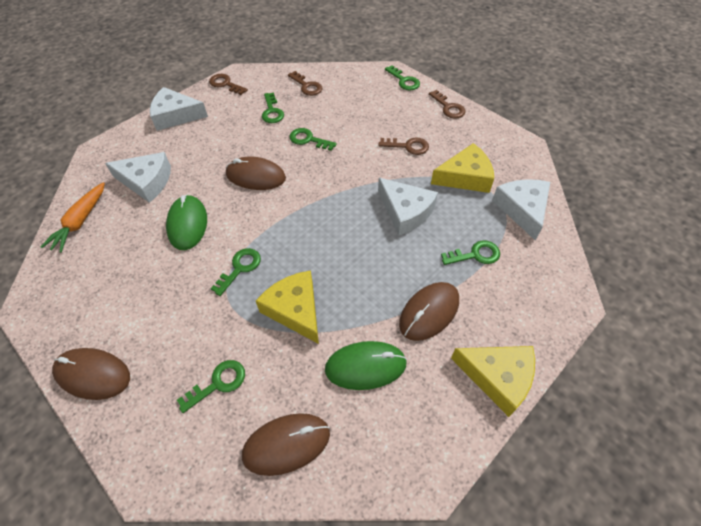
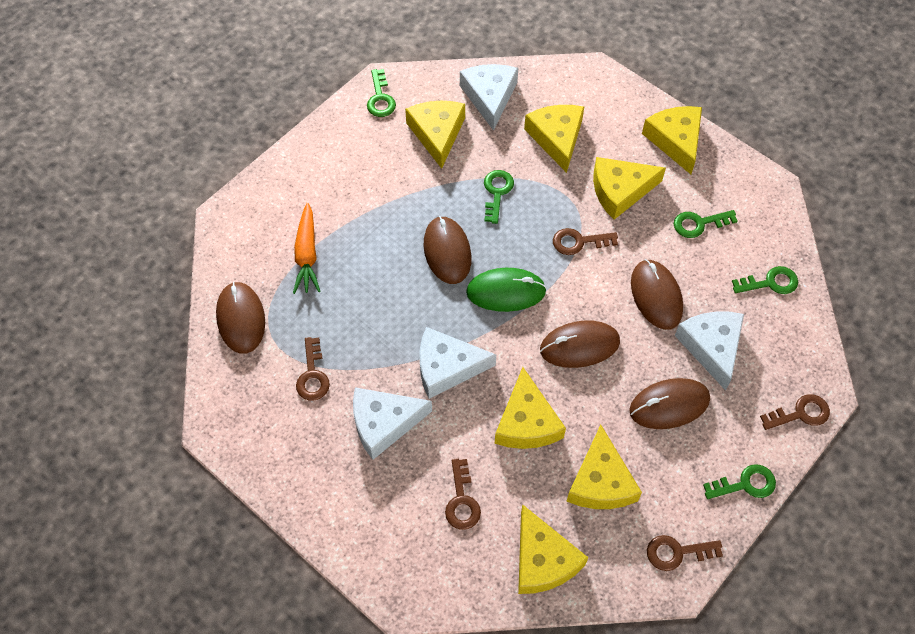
brown key: 4 -> 5
brown mouse: 4 -> 5
green key: 6 -> 5
green mouse: 2 -> 1
yellow cheese: 3 -> 7

